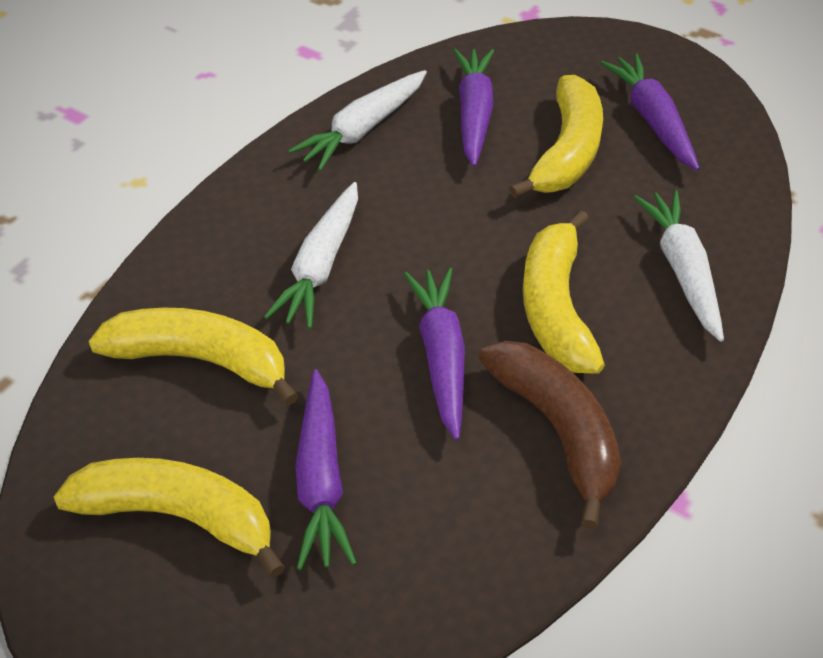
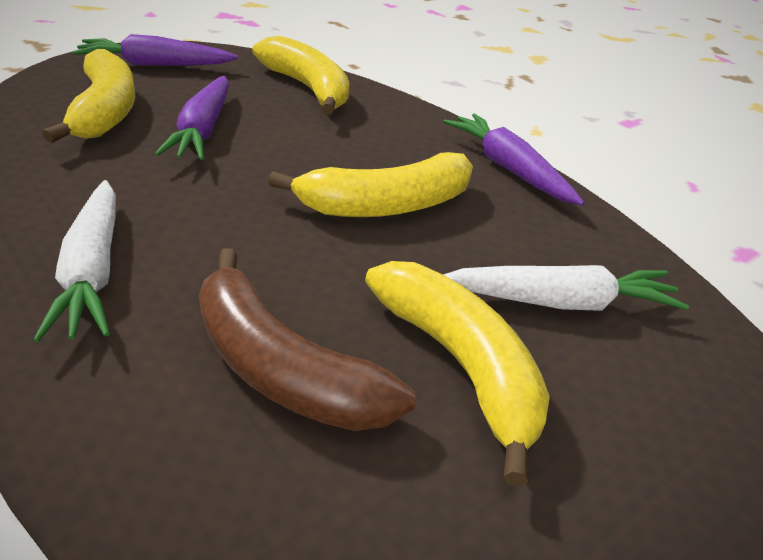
purple carrot: 4 -> 3
white carrot: 3 -> 2

